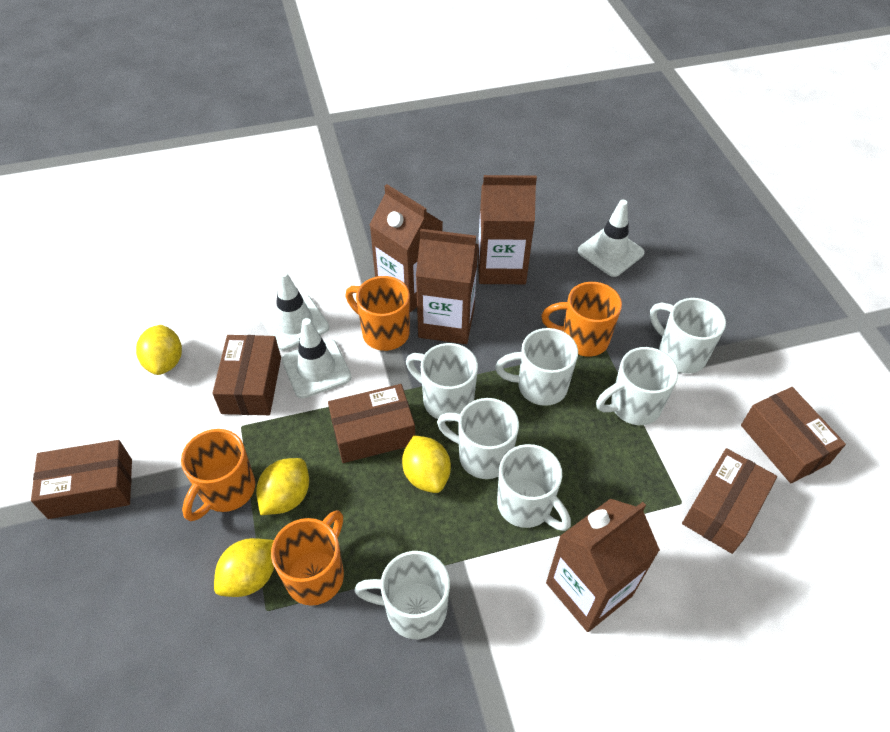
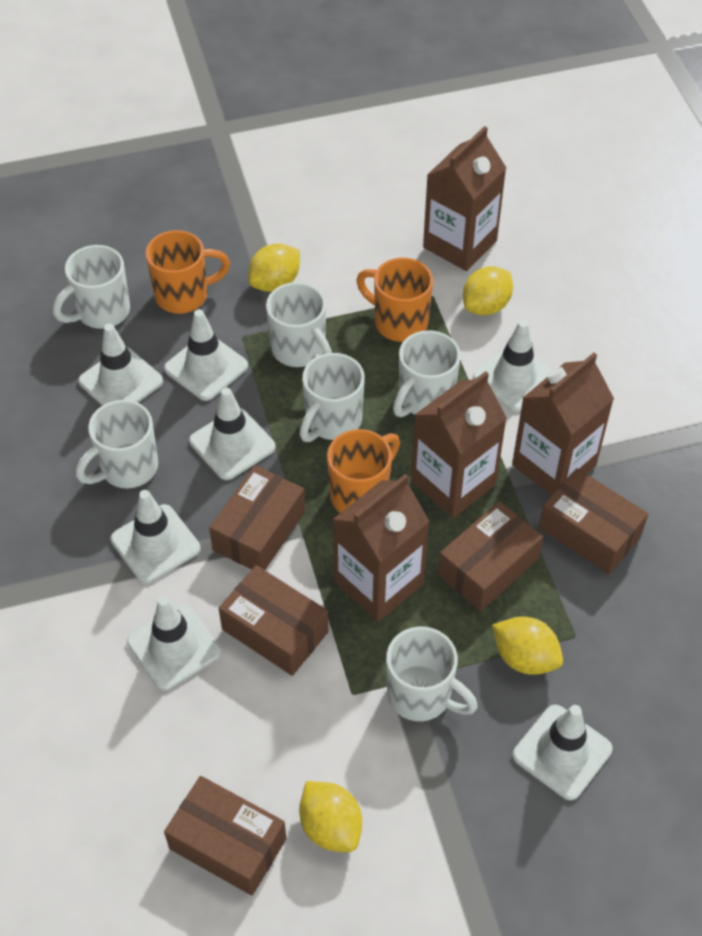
orange mug: 4 -> 3
white mug: 7 -> 6
white traffic cone: 3 -> 7

